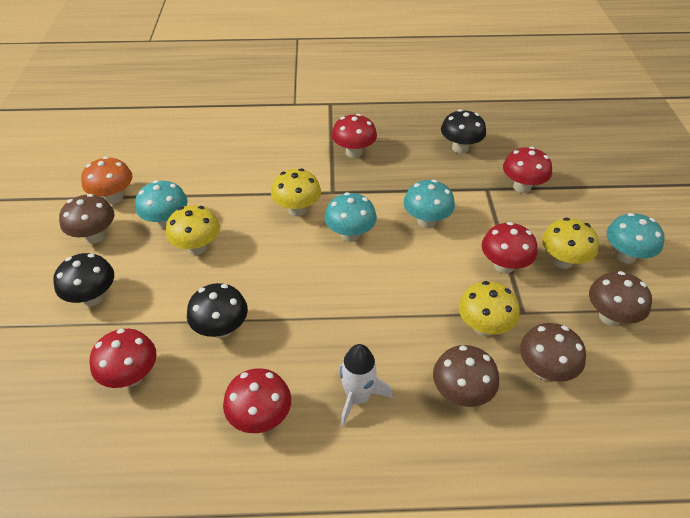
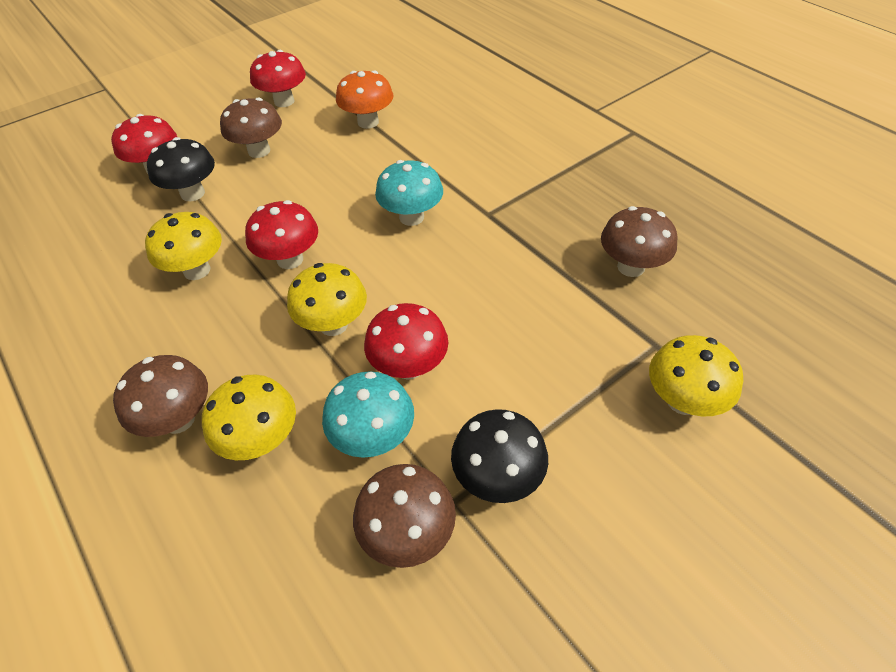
black mushroom: 3 -> 2
red mushroom: 5 -> 4
turquoise mushroom: 4 -> 2
white rocket: 1 -> 0

